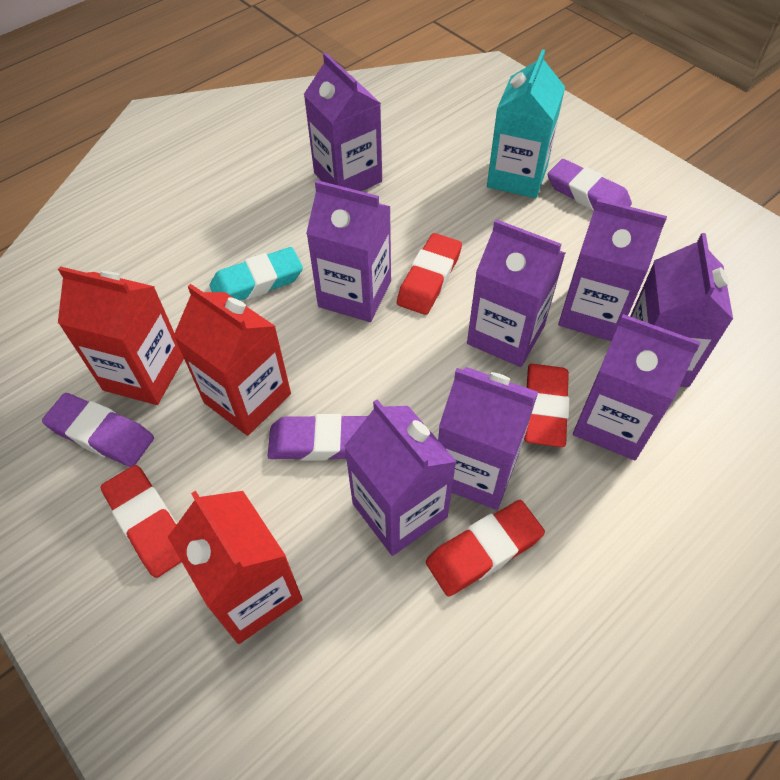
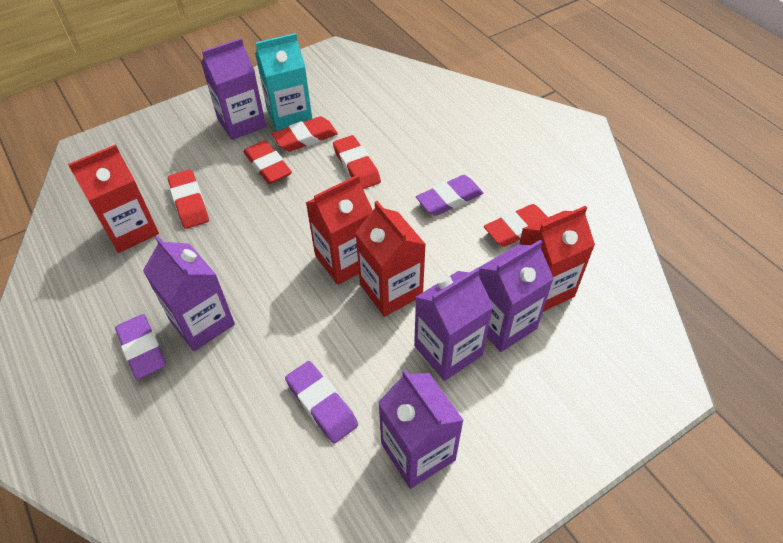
purple carton: 8 -> 5
red carton: 3 -> 4
red eraser: 4 -> 5
turquoise eraser: 1 -> 0

